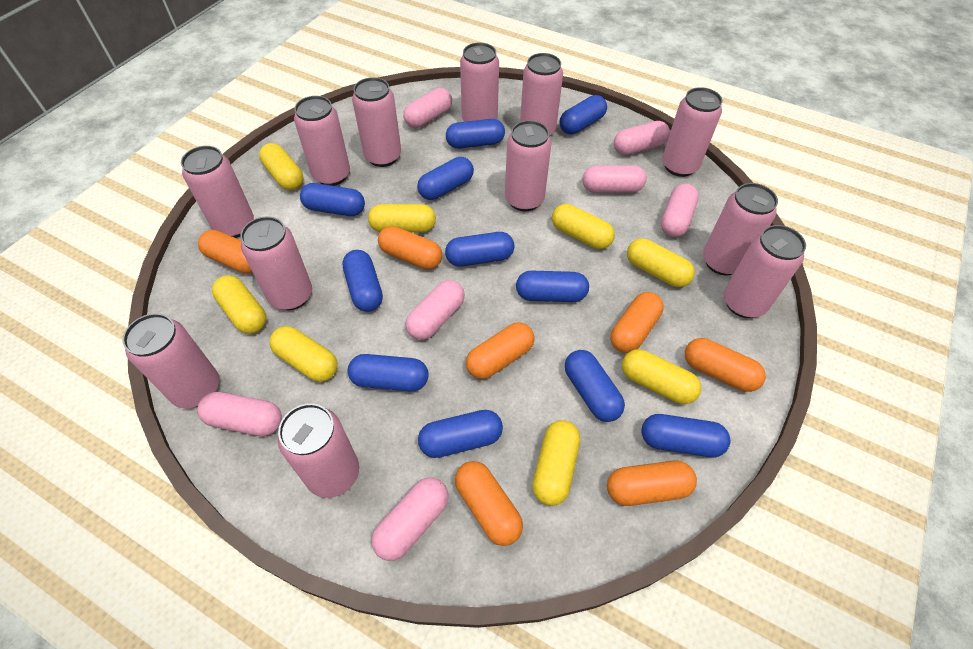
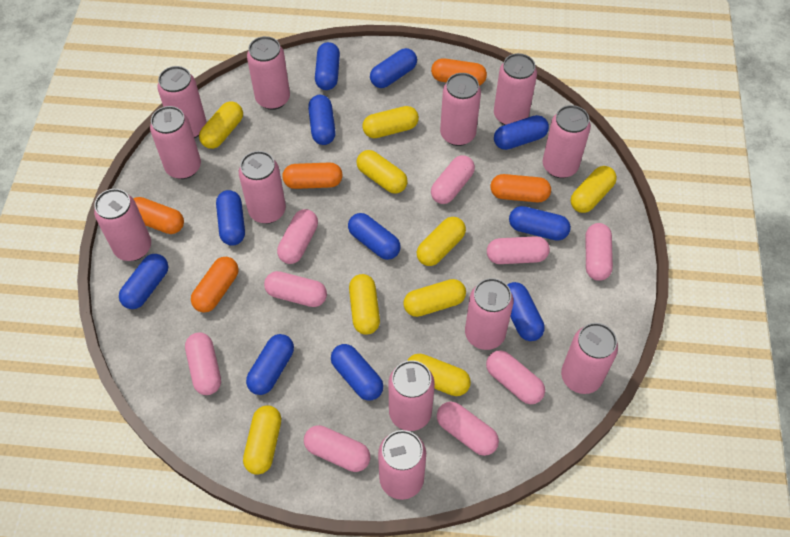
orange capsule: 7 -> 5
pink capsule: 7 -> 9
yellow capsule: 8 -> 9

